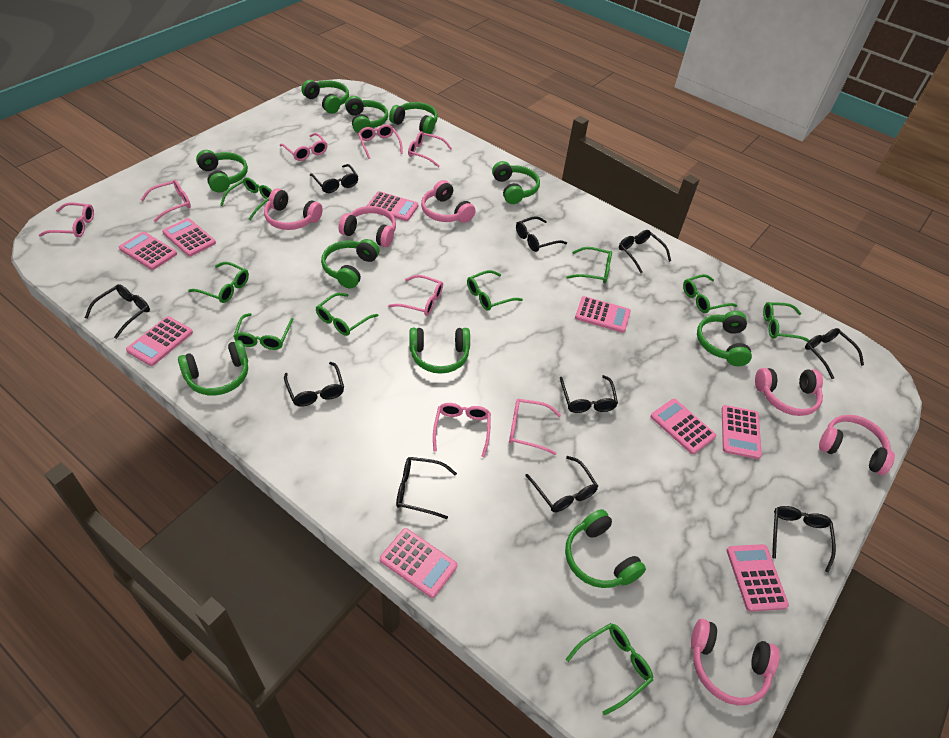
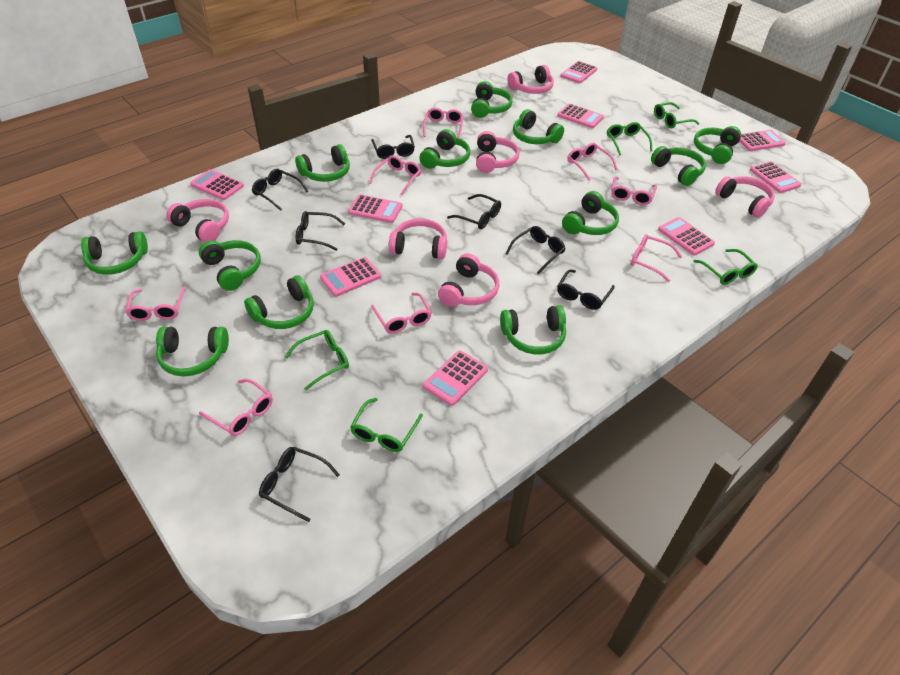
black glasses: 10 -> 7
green glasses: 9 -> 5
green headphones: 10 -> 12

